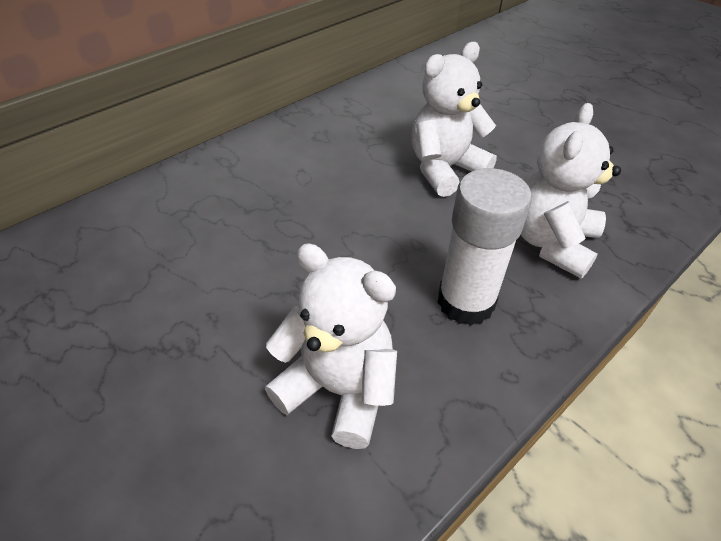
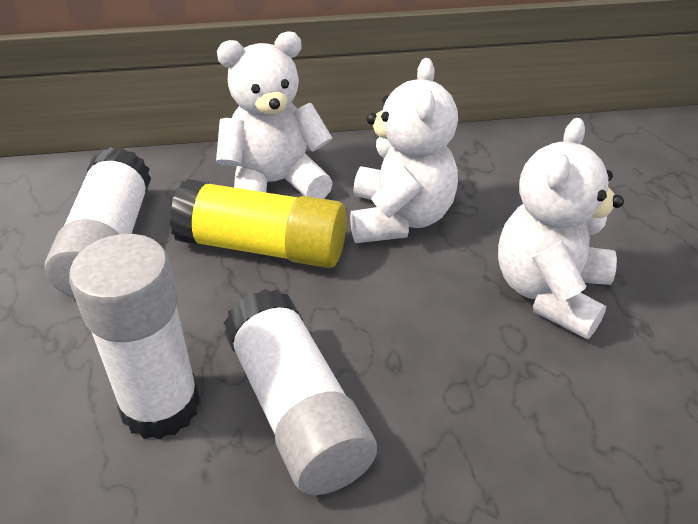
white glue stick: 1 -> 3
yellow glue stick: 0 -> 1

